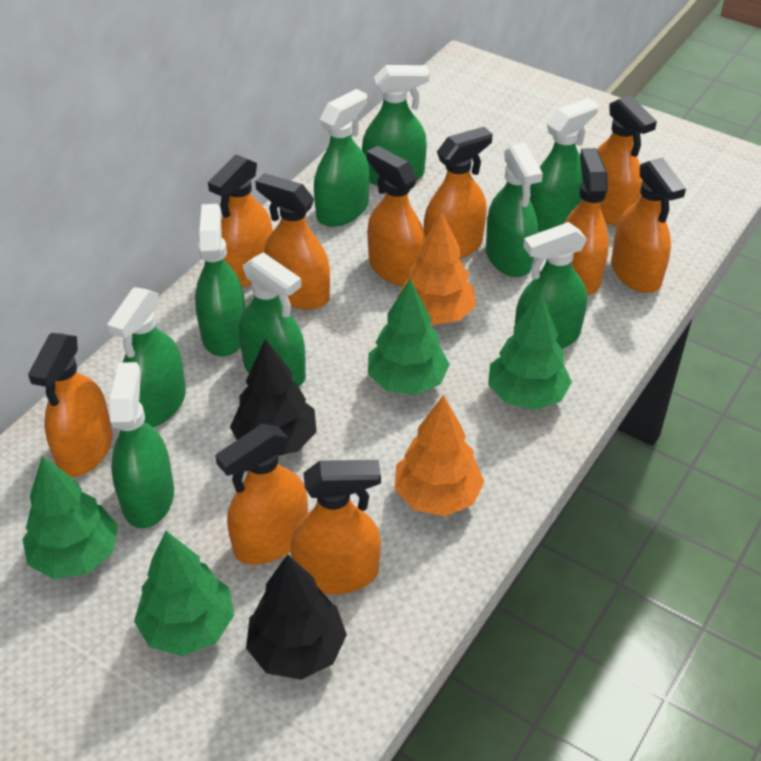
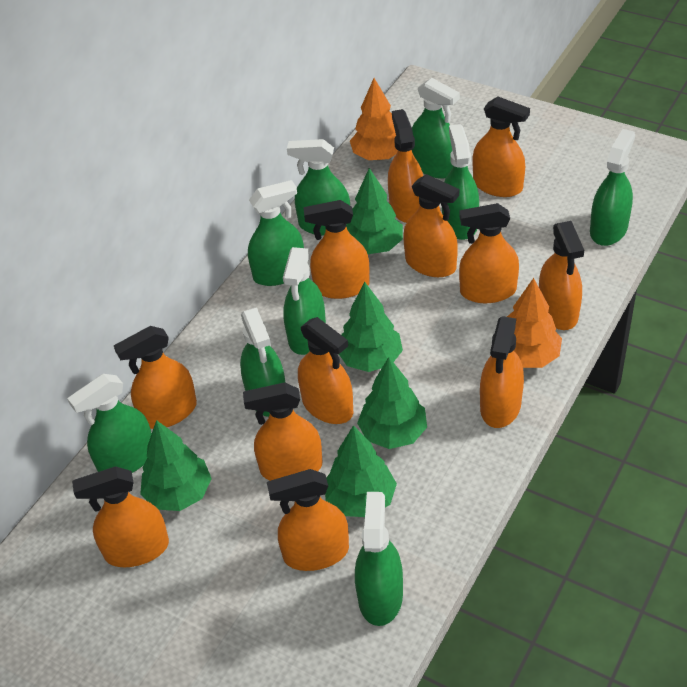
black tree: 2 -> 0
green tree: 4 -> 5
orange spray bottle: 10 -> 12

